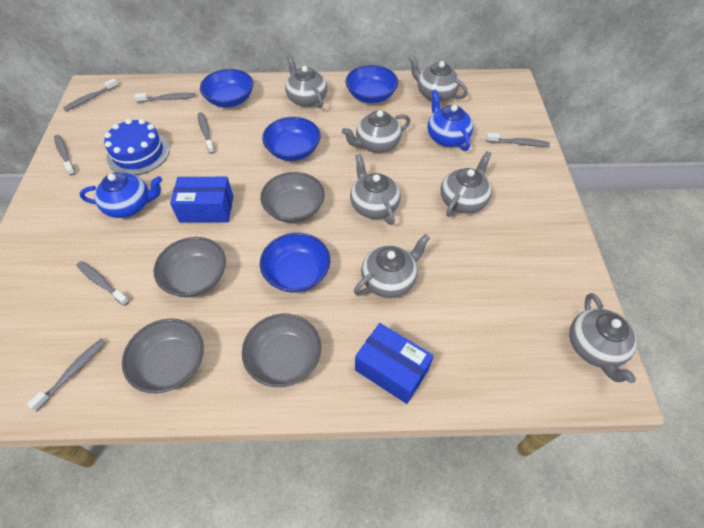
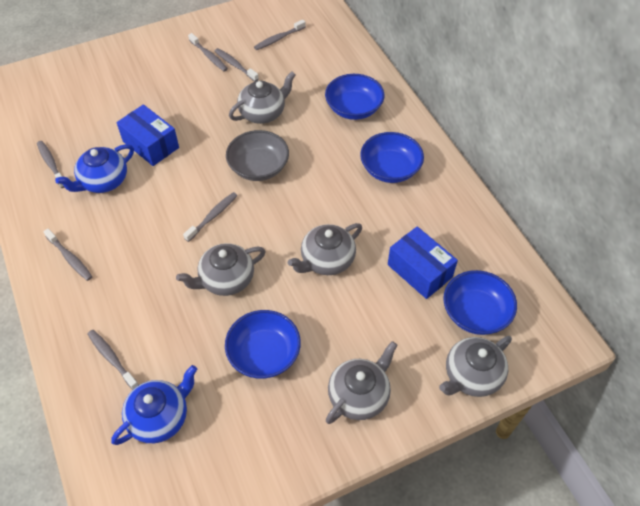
blue cake: 1 -> 0
grey bowl: 4 -> 1
grey teapot: 7 -> 5

